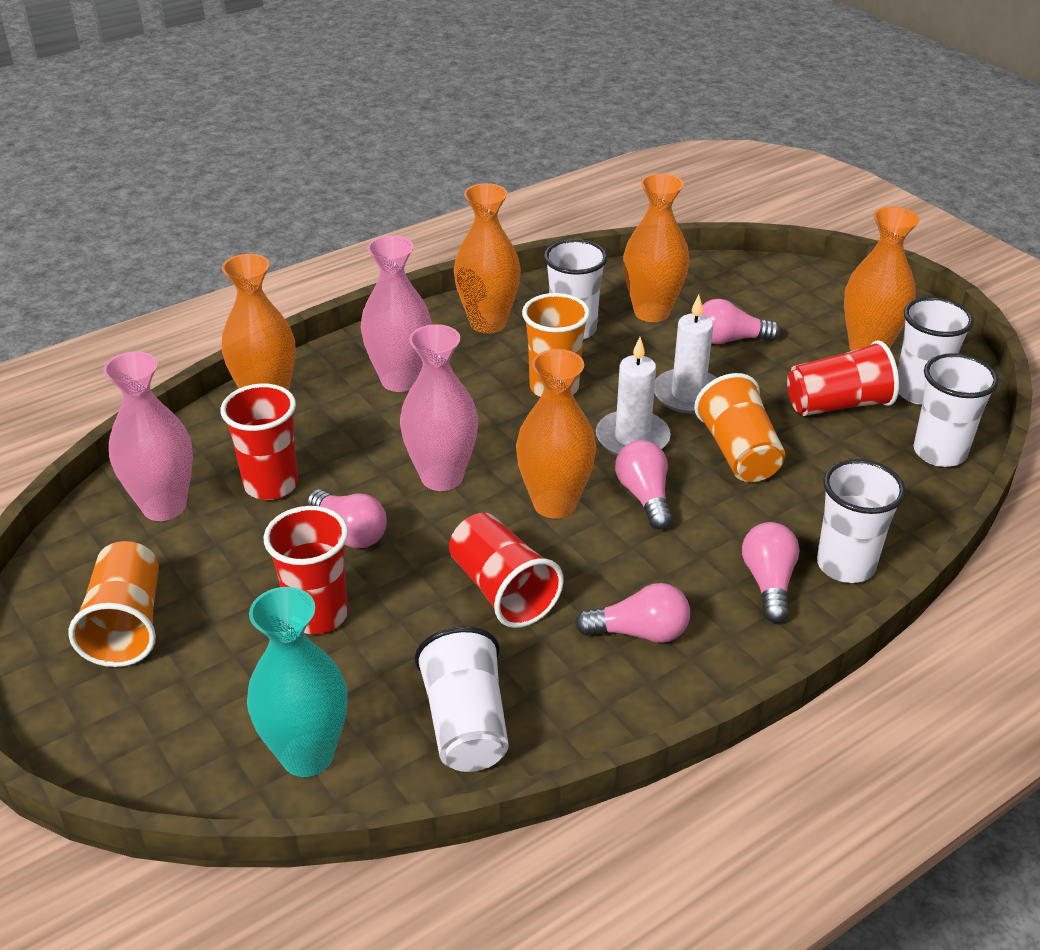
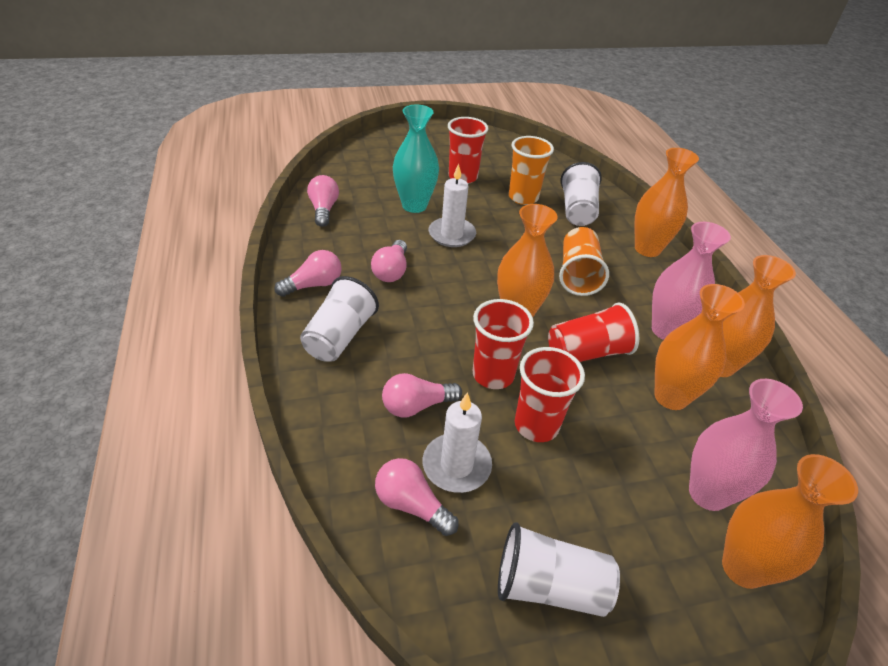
orange cup: 3 -> 2
pink vase: 3 -> 2
white cup: 5 -> 3

